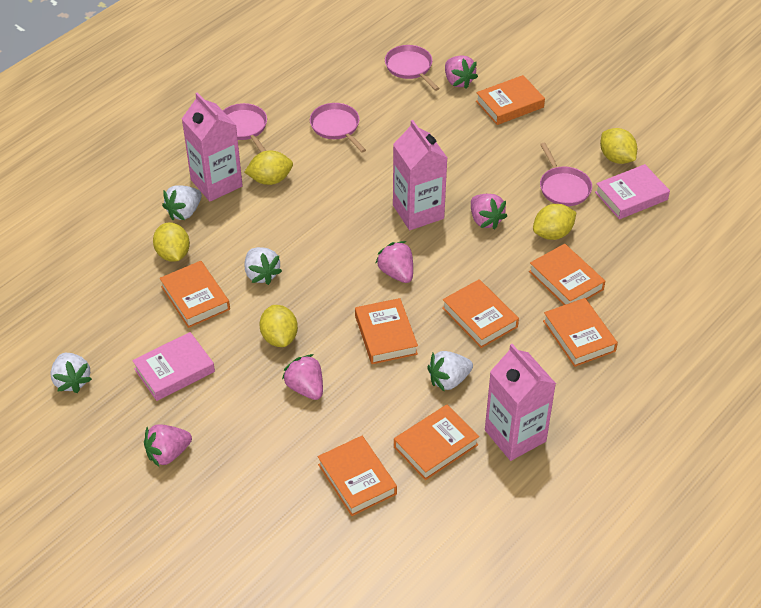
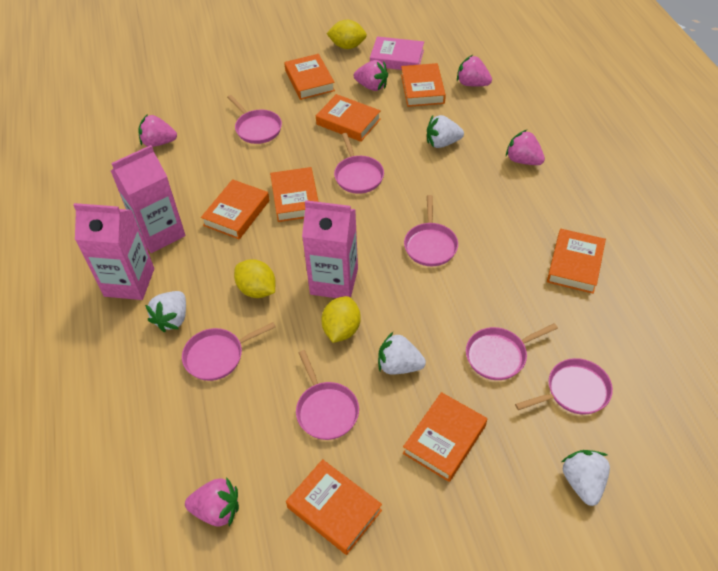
pink book: 2 -> 1
pink pan: 4 -> 7
yellow lemon: 5 -> 3

